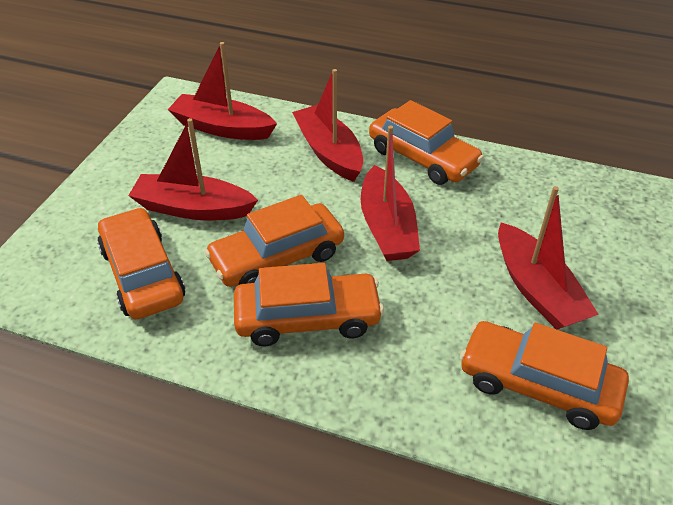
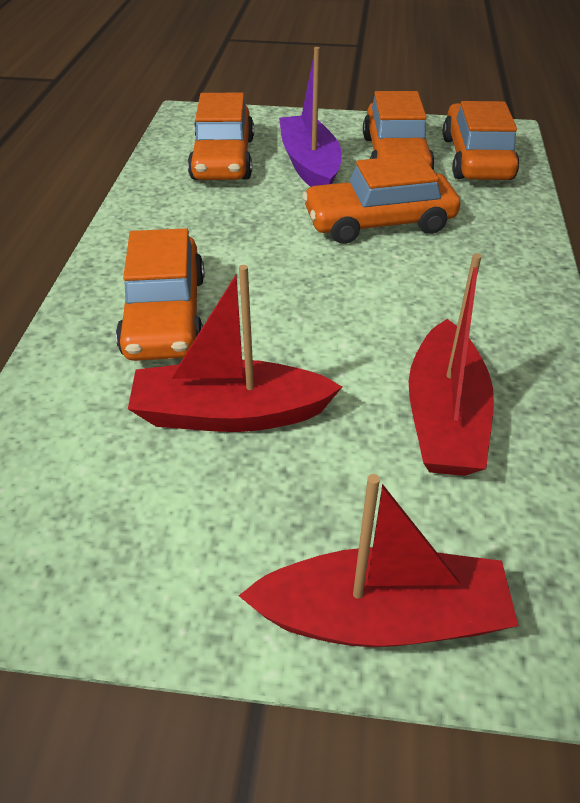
purple boat: 0 -> 1
red boat: 5 -> 3

